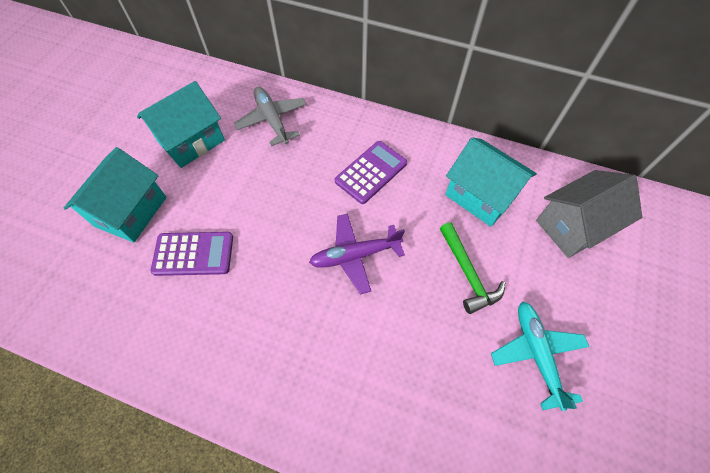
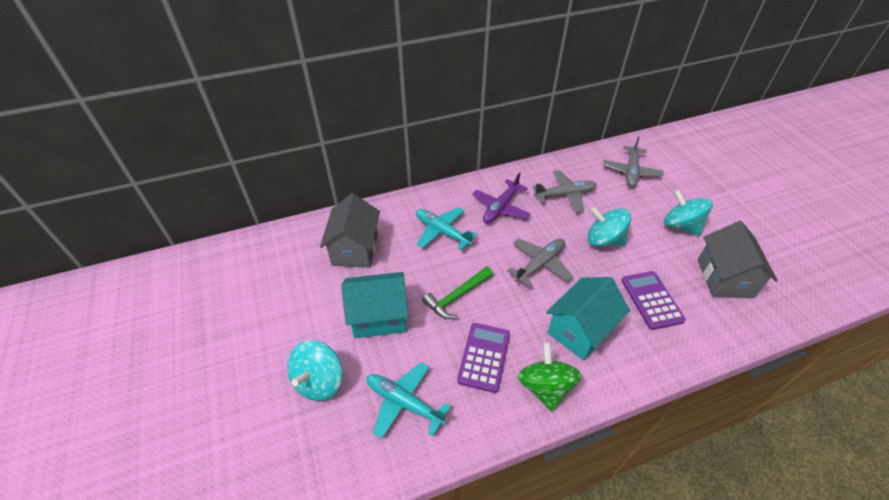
green spinning top: 0 -> 1
grey house: 1 -> 2
grey plane: 1 -> 3
turquoise house: 3 -> 2
turquoise plane: 1 -> 2
turquoise spinning top: 0 -> 3

